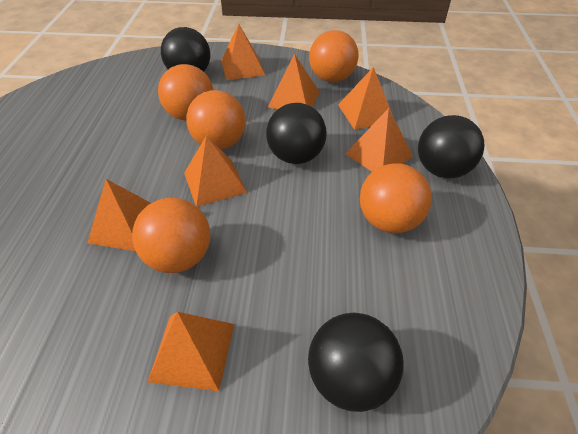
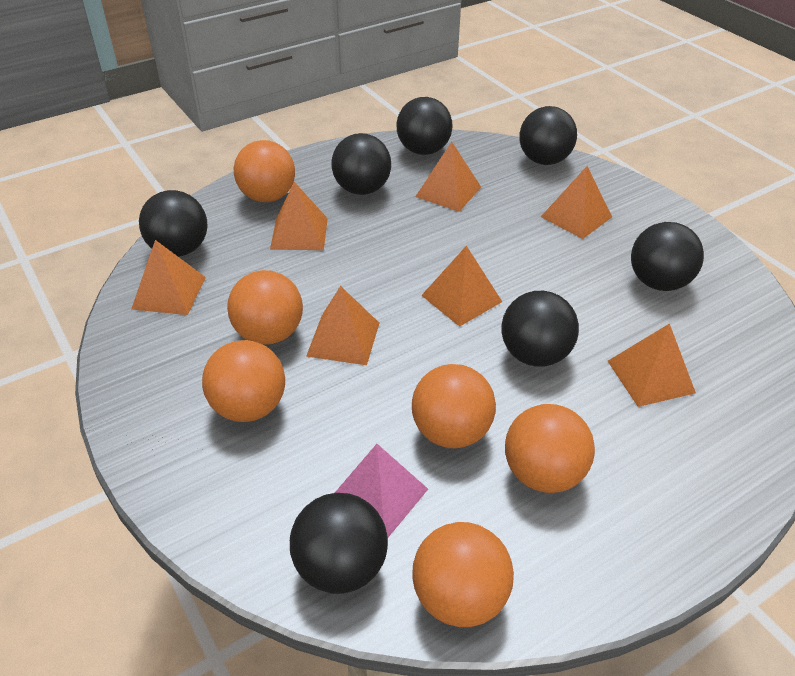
black ball: 4 -> 7
orange ball: 5 -> 6
pink pyramid: 0 -> 1

